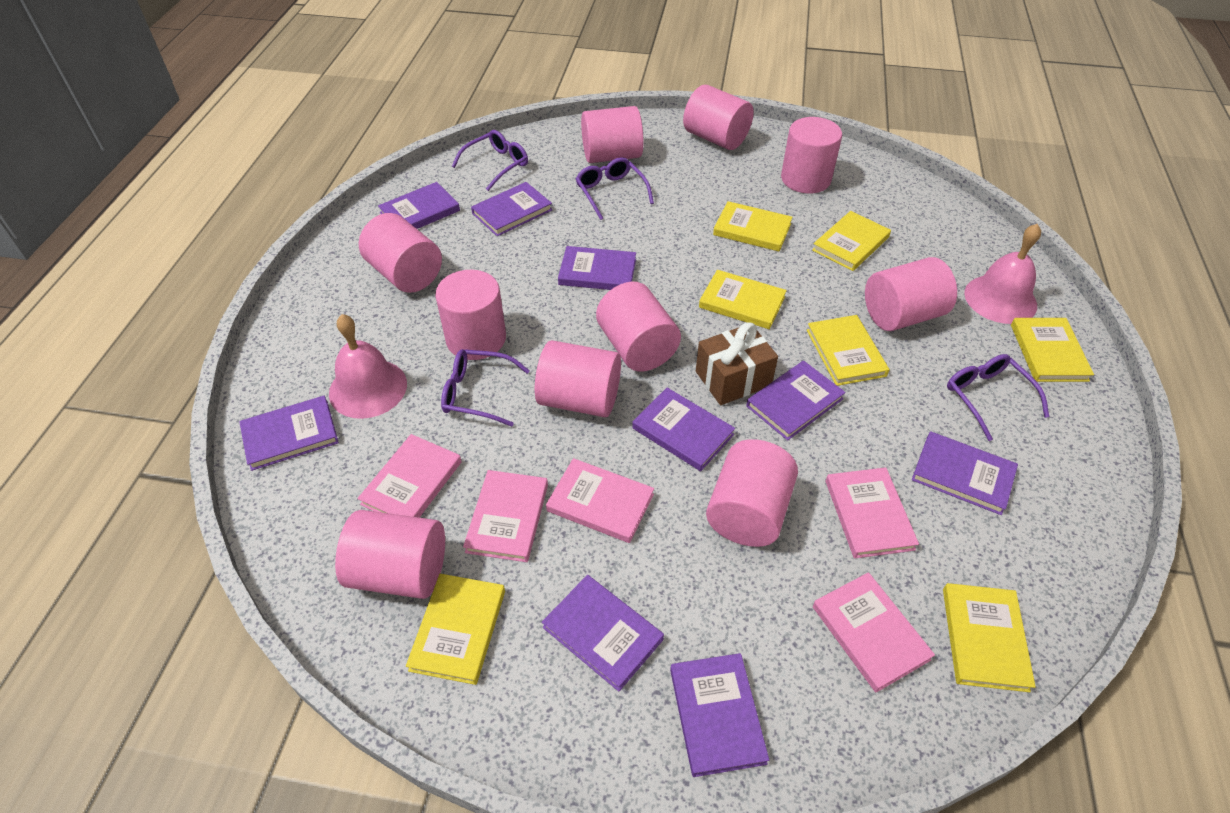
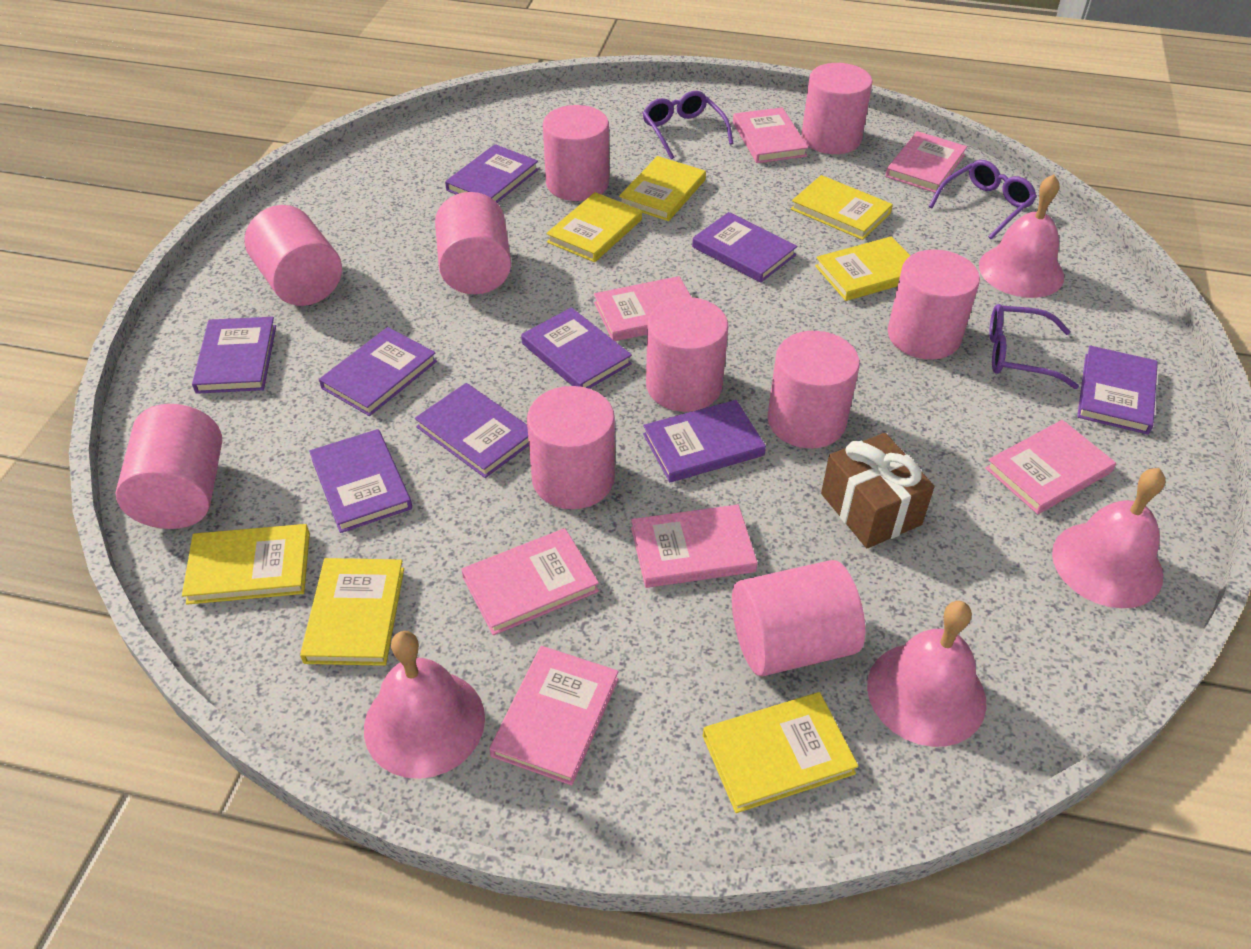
pink bell: 2 -> 4
pink book: 5 -> 7
purple glasses: 4 -> 3

